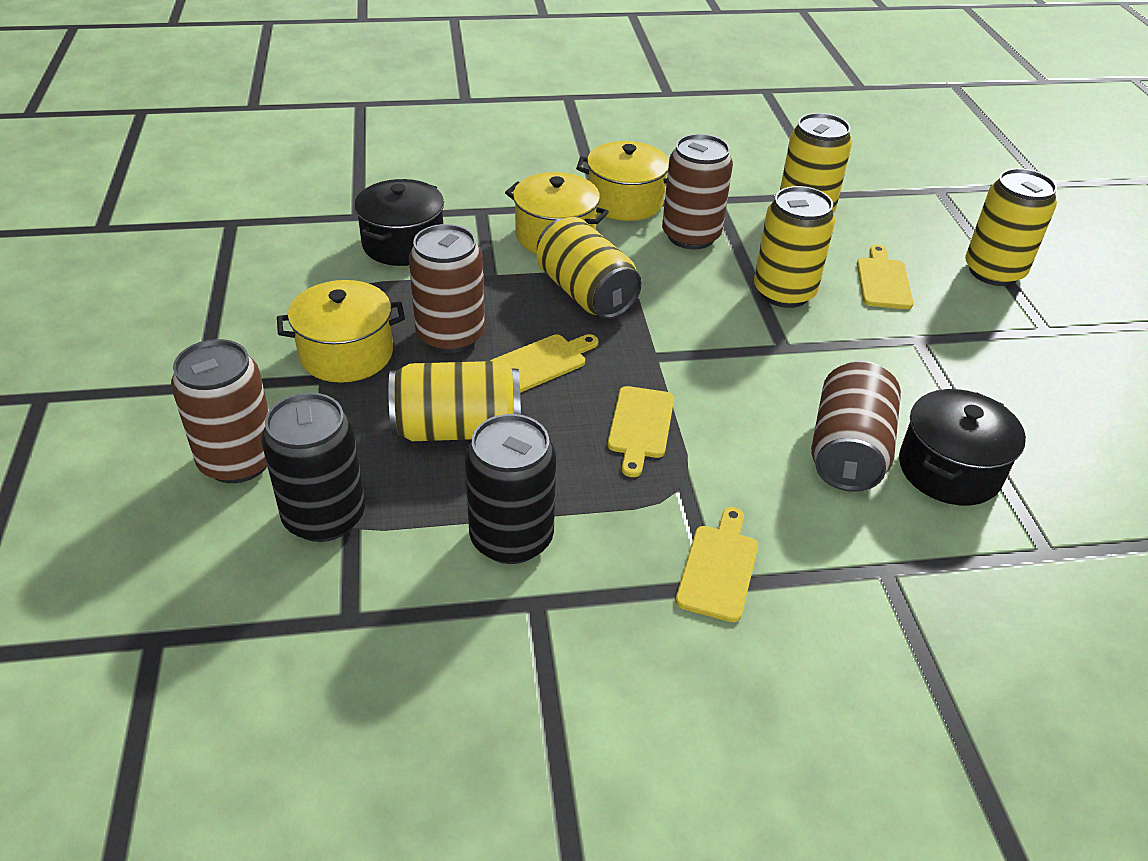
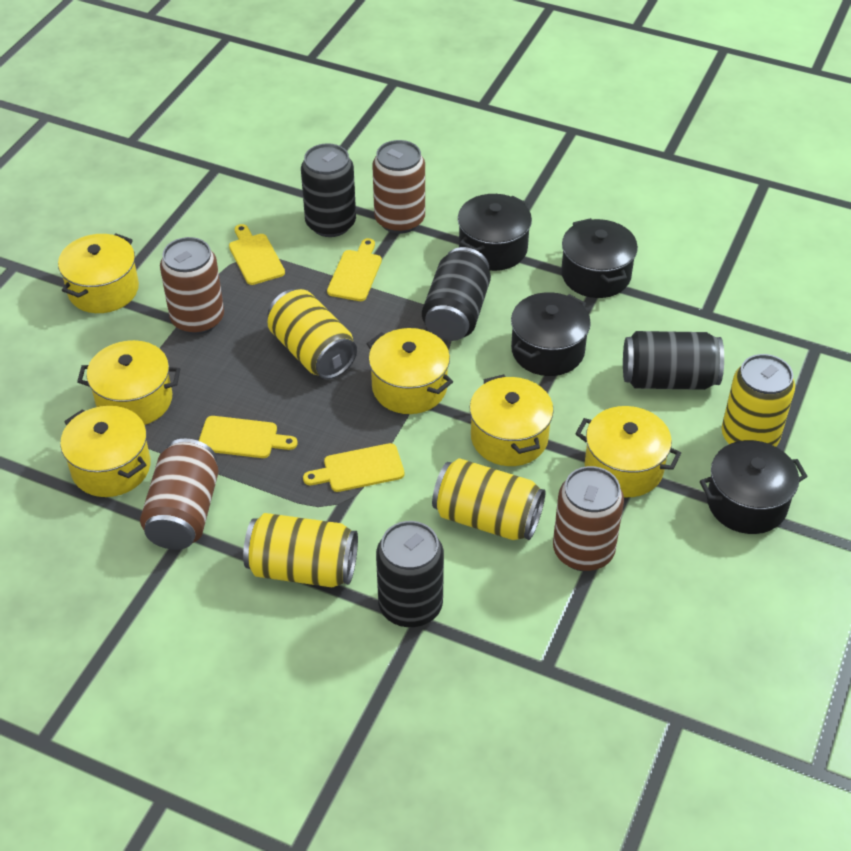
black can: 2 -> 4
black pot: 2 -> 4
yellow can: 5 -> 4
yellow pot: 3 -> 6

